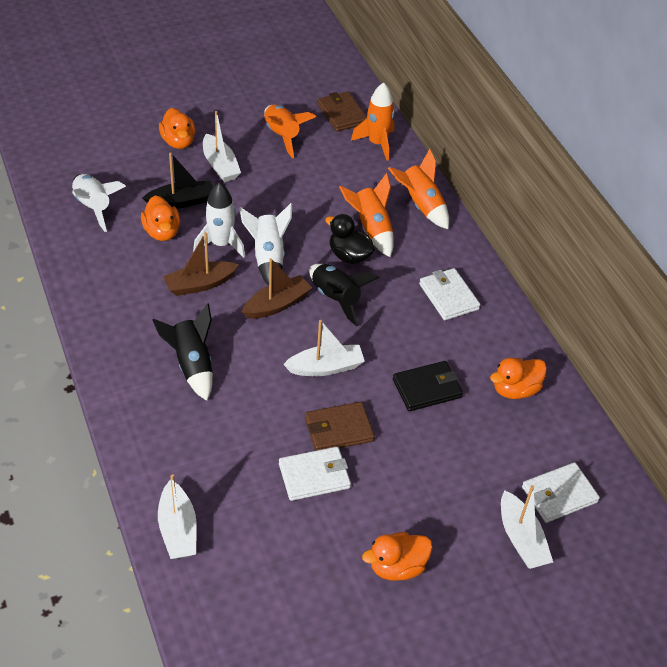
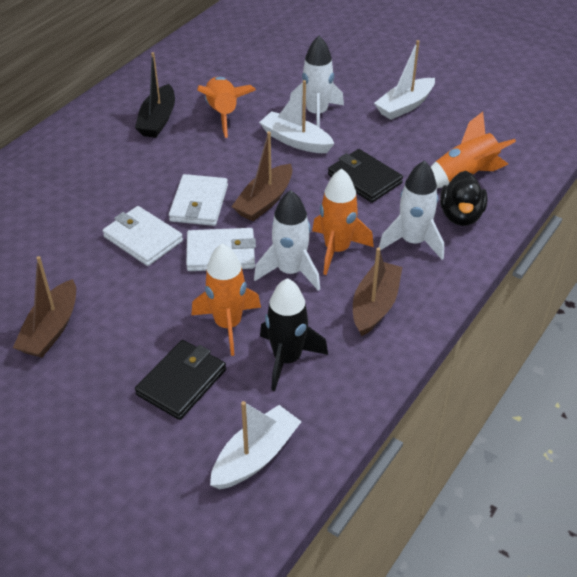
black rocket: 2 -> 1
black wallet: 1 -> 2
brown boat: 2 -> 3
brown wallet: 2 -> 0
orange duck: 4 -> 0
white boat: 4 -> 3

